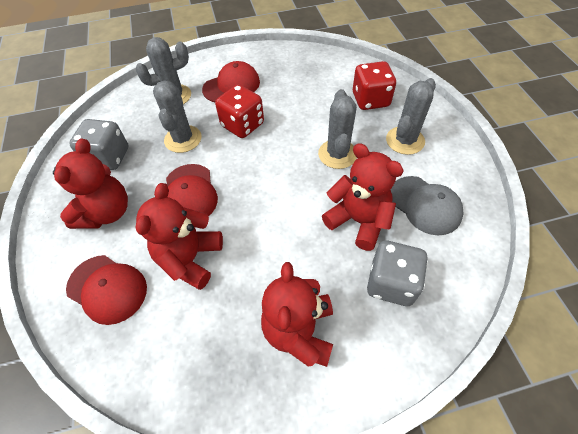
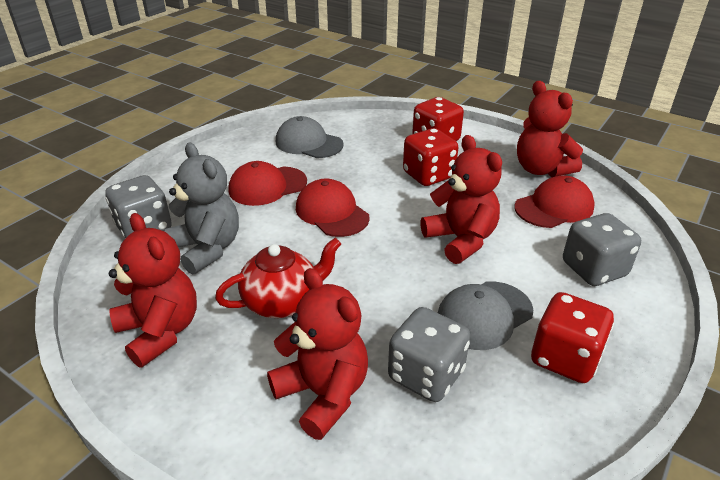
grey cactus: 4 -> 0
grey cap: 1 -> 2
grey dice: 2 -> 3
grey teddy bear: 0 -> 1
red dice: 2 -> 3
red teapot: 0 -> 1

